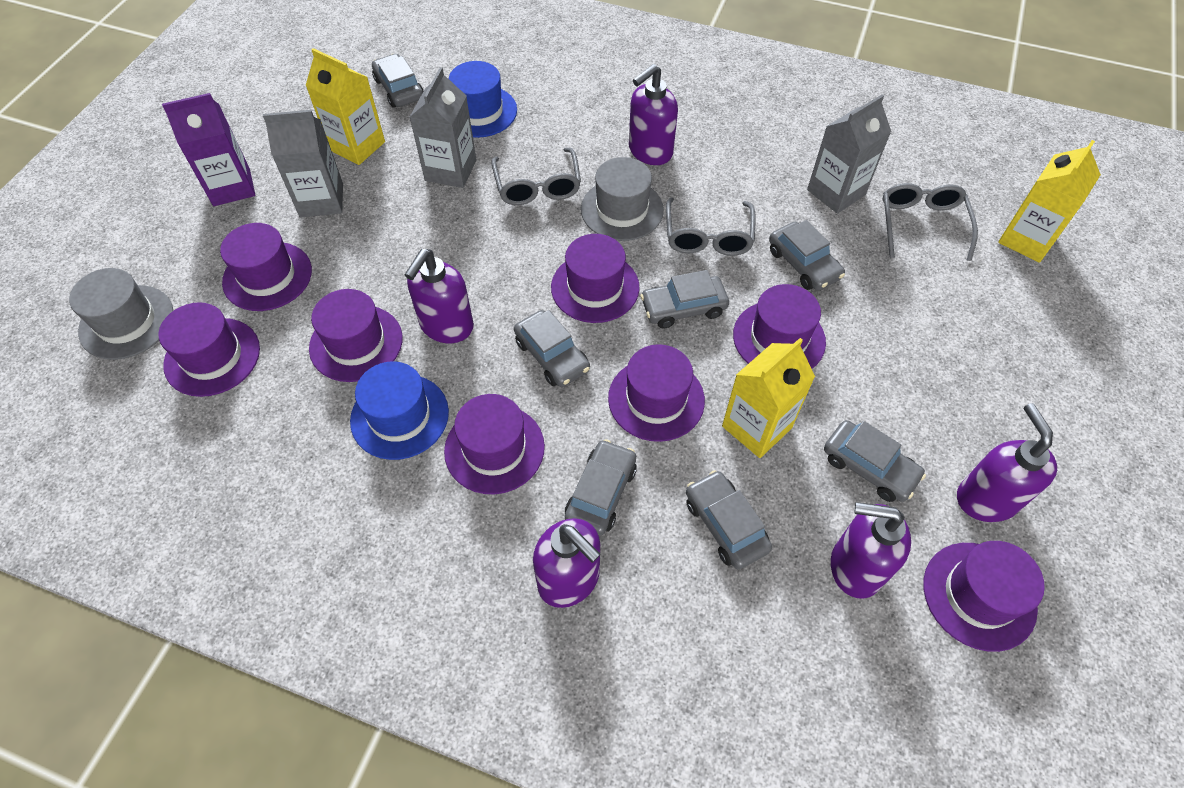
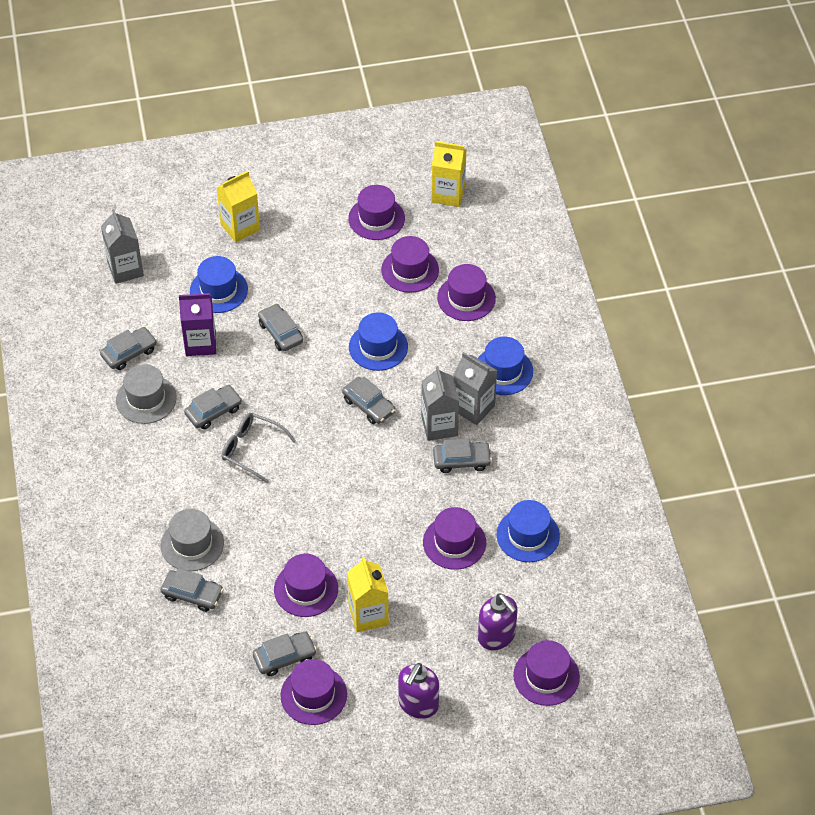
blue hat: 2 -> 4
grey glasses: 3 -> 1
purple hat: 8 -> 7
purple soap dispenser: 5 -> 2

